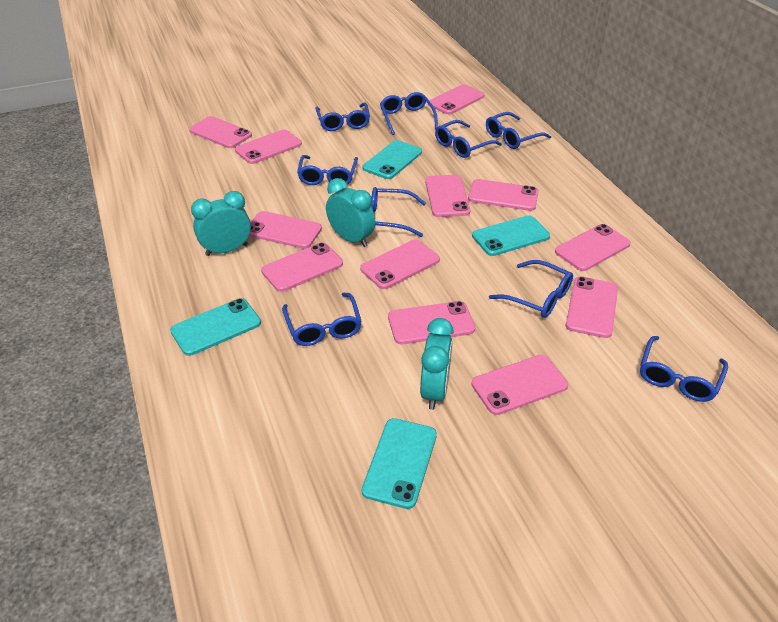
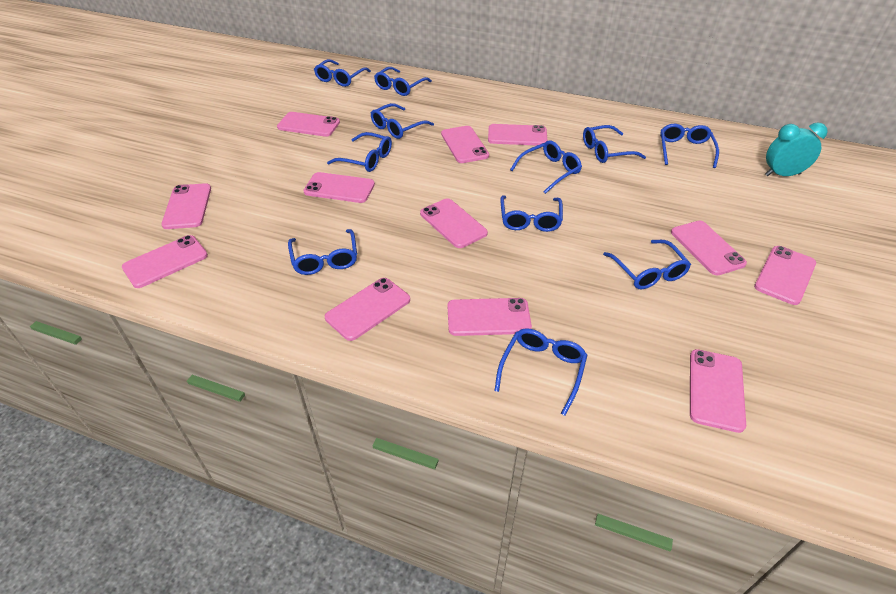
blue glasses: 9 -> 11
turquoise clock: 3 -> 1
turquoise phone: 4 -> 0

